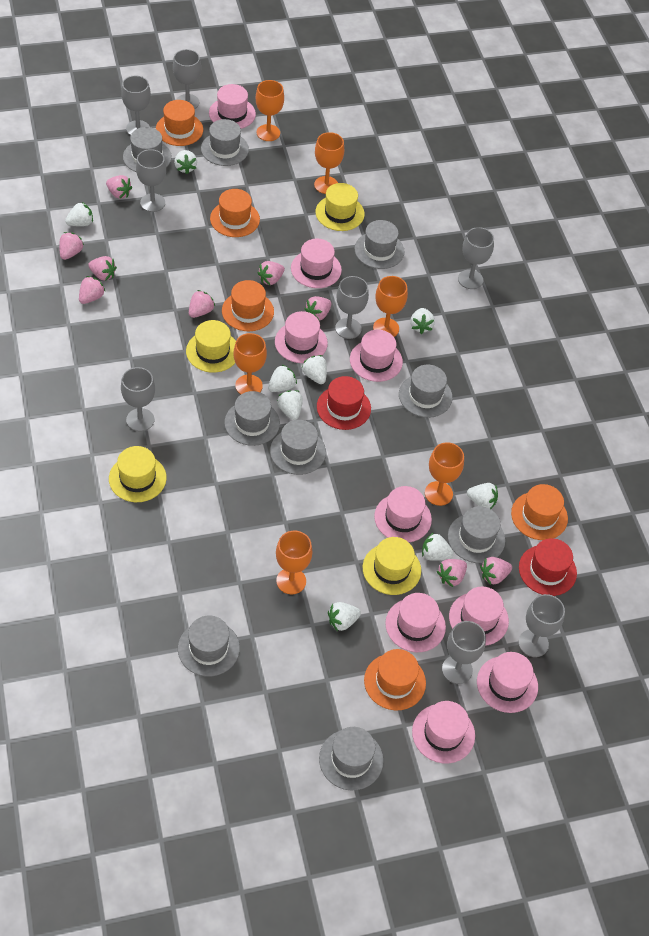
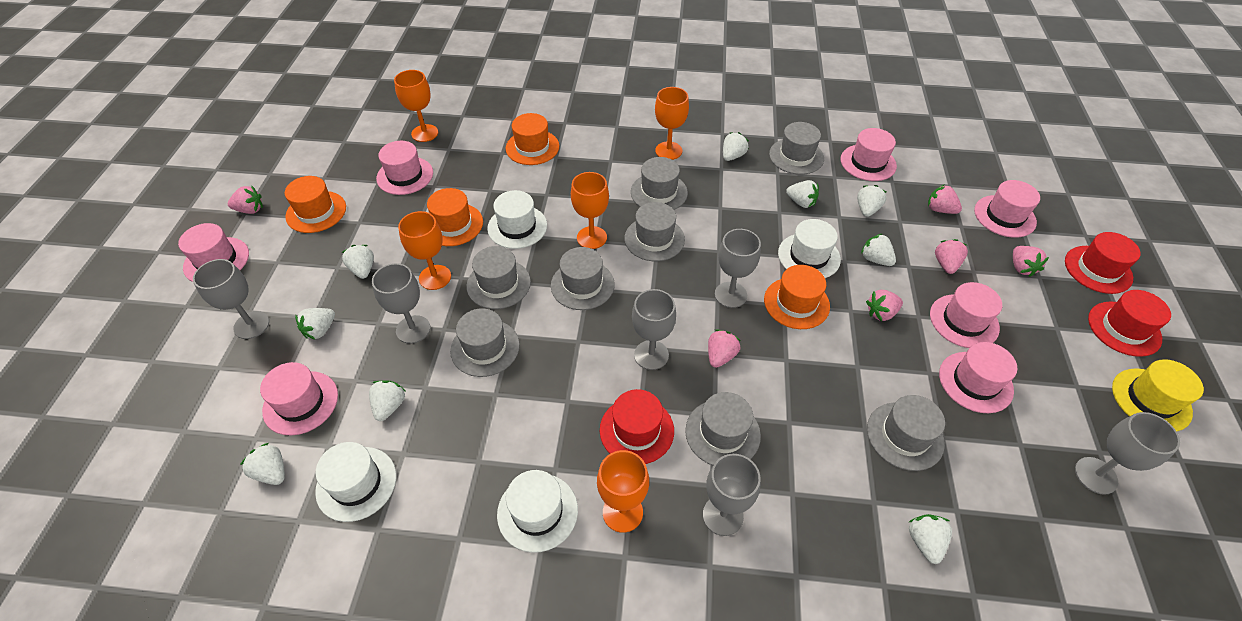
grey goblet: 8 -> 6
grey hat: 9 -> 8
orange goblet: 6 -> 5
orange hat: 5 -> 4
pink hat: 9 -> 7
pink strawberry: 9 -> 6
red hat: 2 -> 3
white hat: 0 -> 4
yellow hat: 4 -> 1

